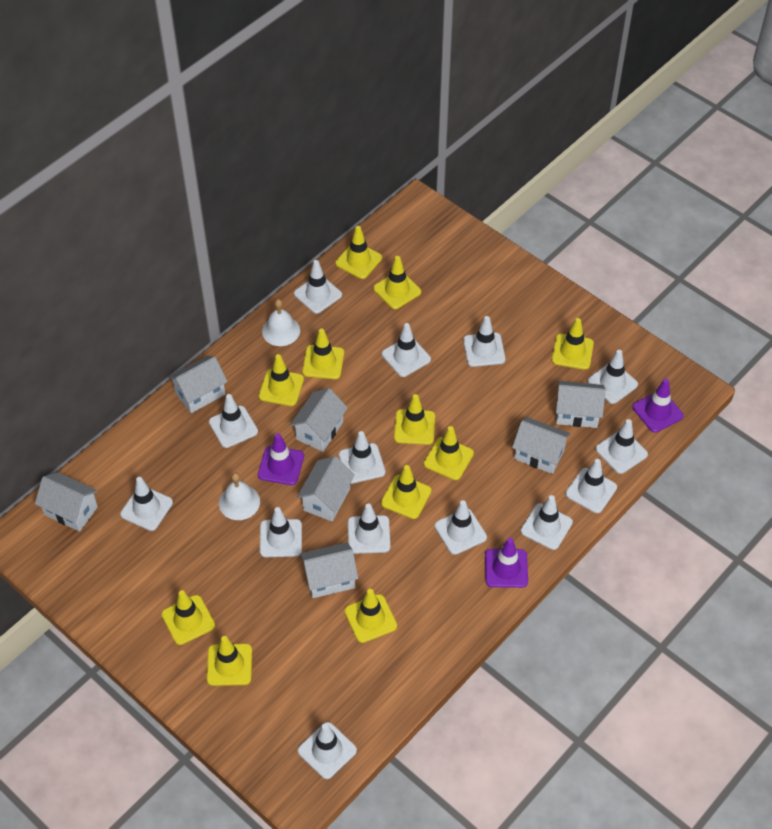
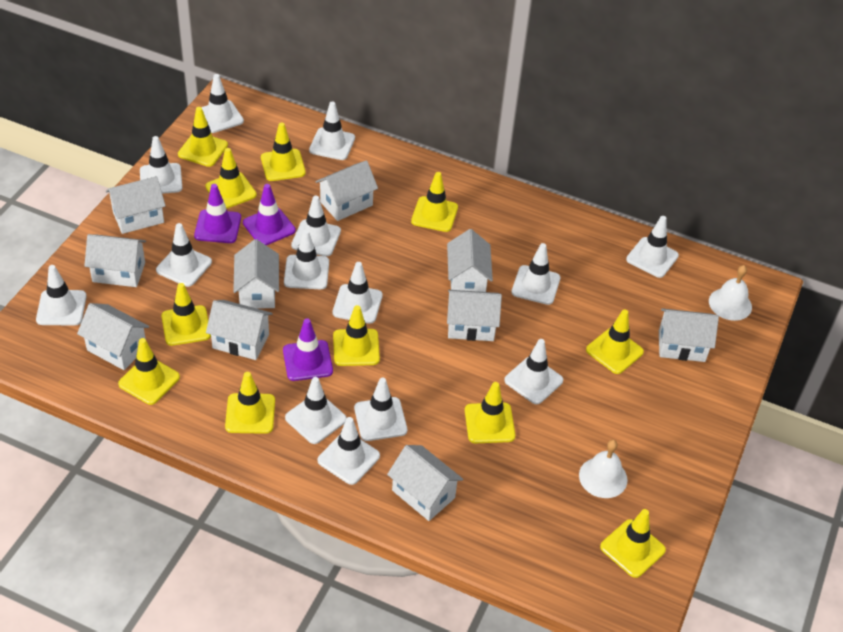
white house: 7 -> 10

